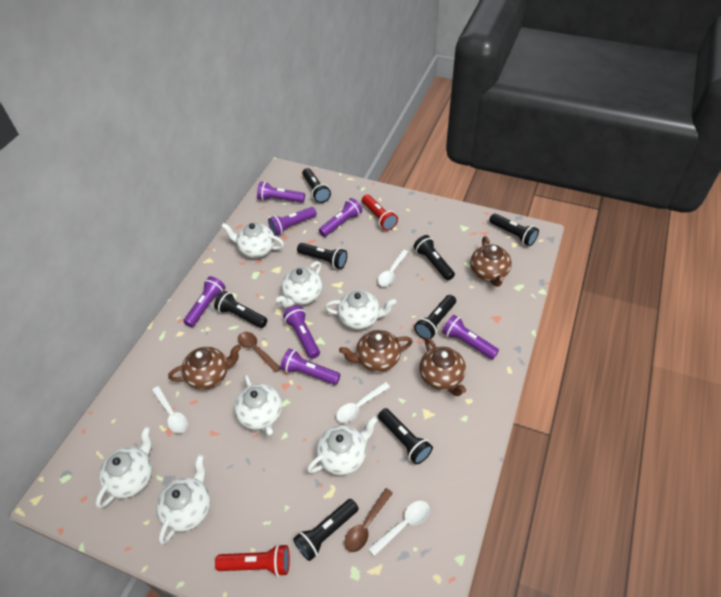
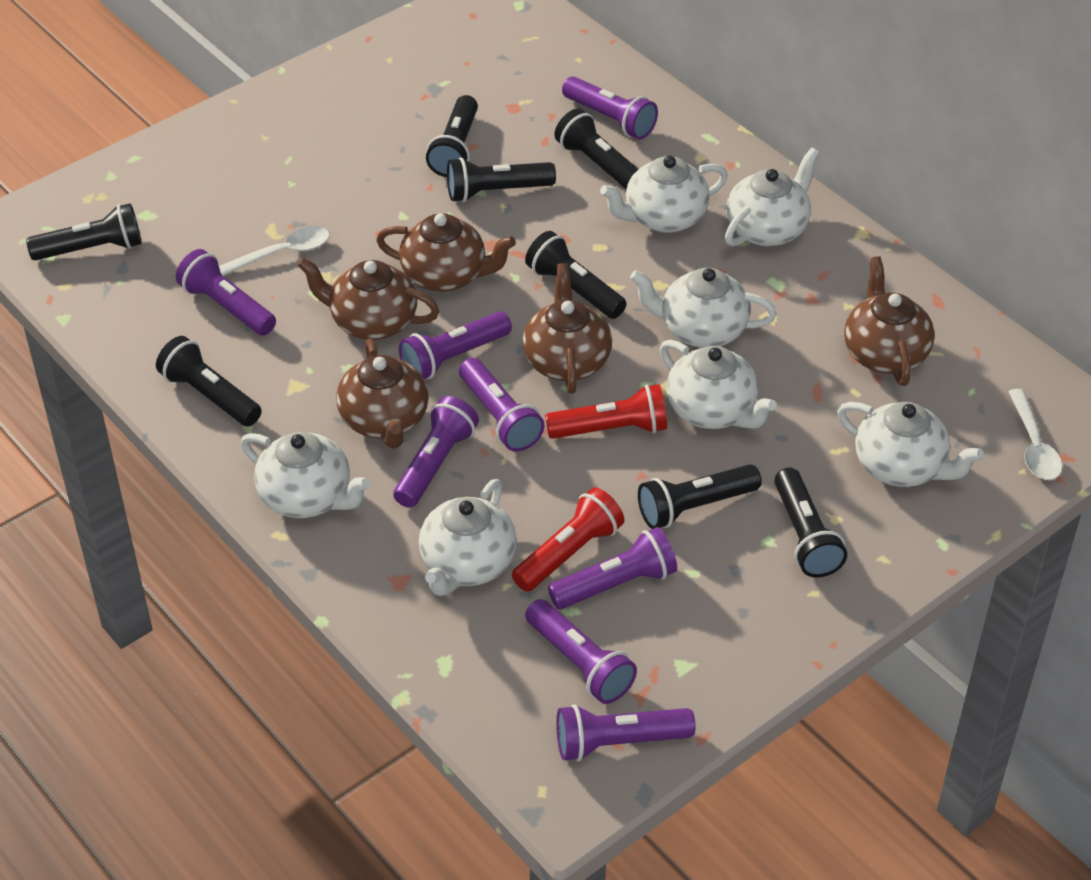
brown spoon: 2 -> 0
brown teapot: 4 -> 5
purple flashlight: 7 -> 8
white spoon: 4 -> 2

